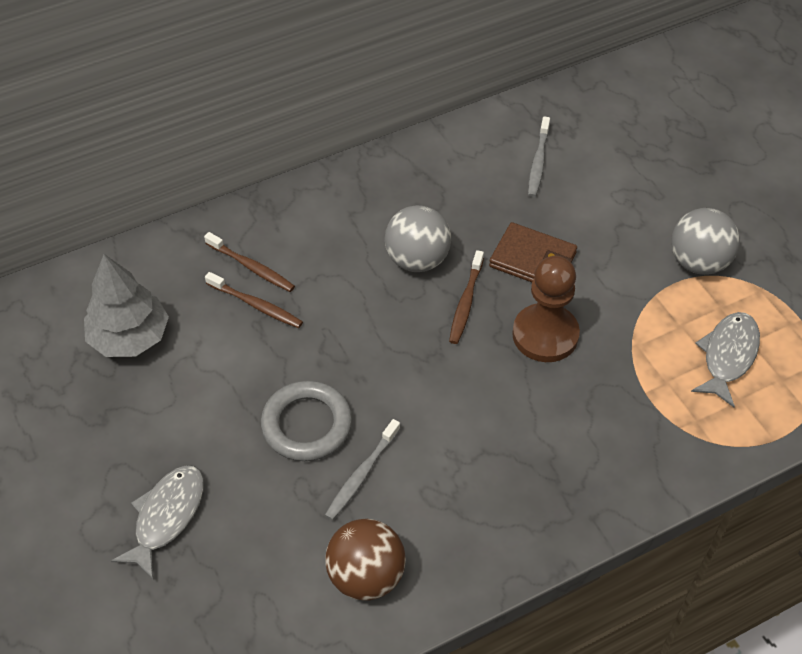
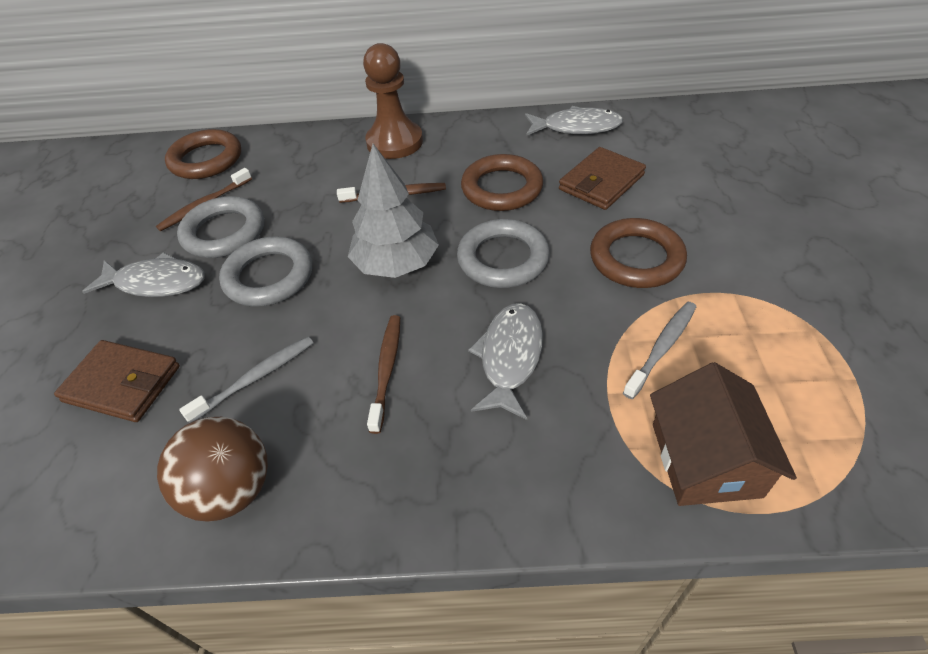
brown house: 0 -> 1
brown ring: 0 -> 3
brown wallet: 1 -> 2
grey ball: 2 -> 0
grey fish: 2 -> 3
grey ring: 1 -> 3

